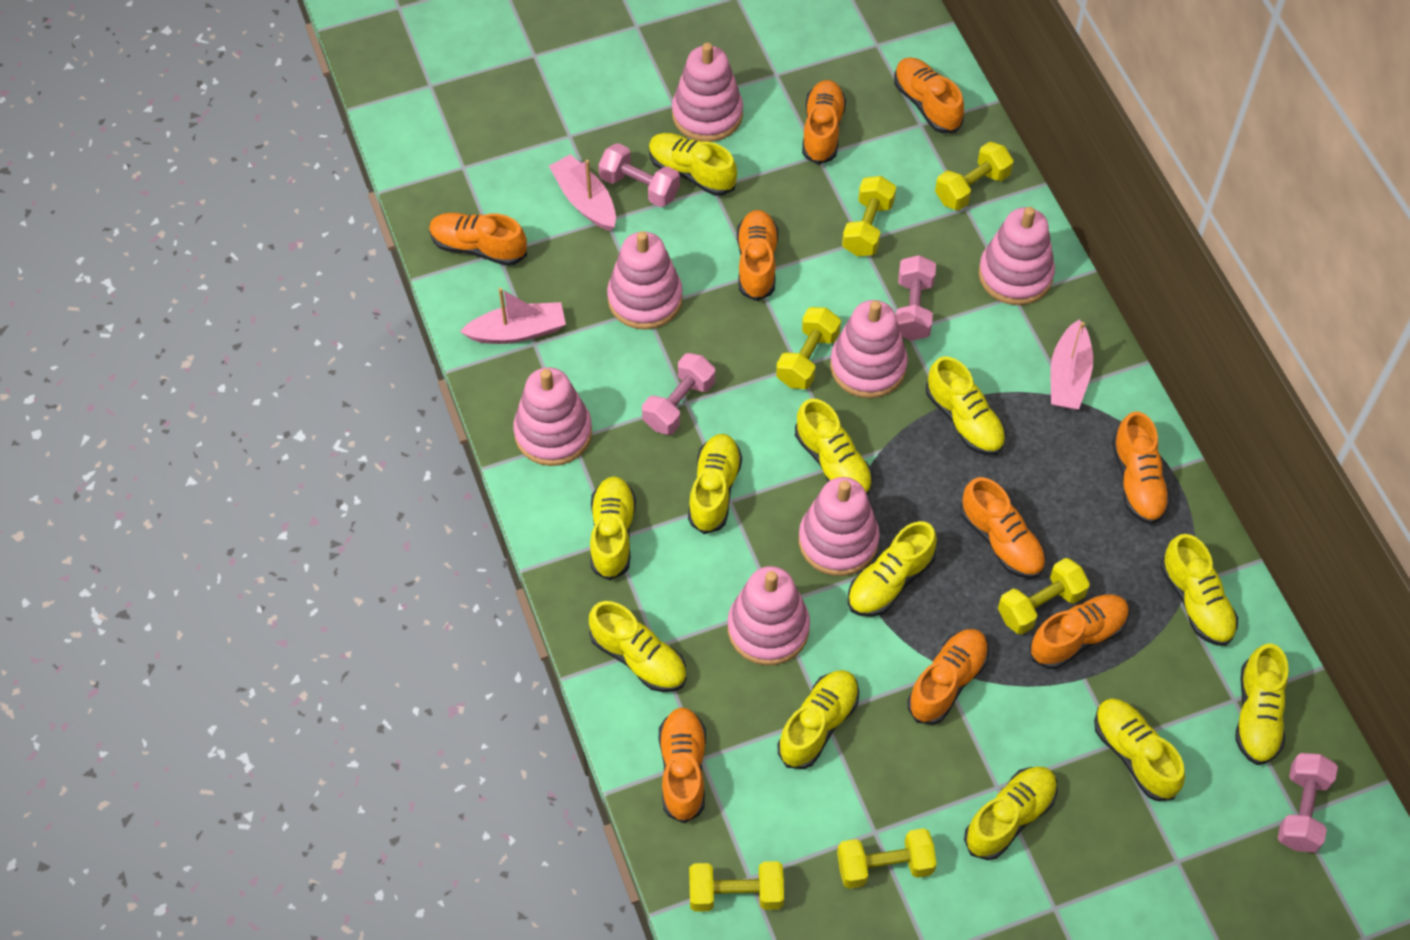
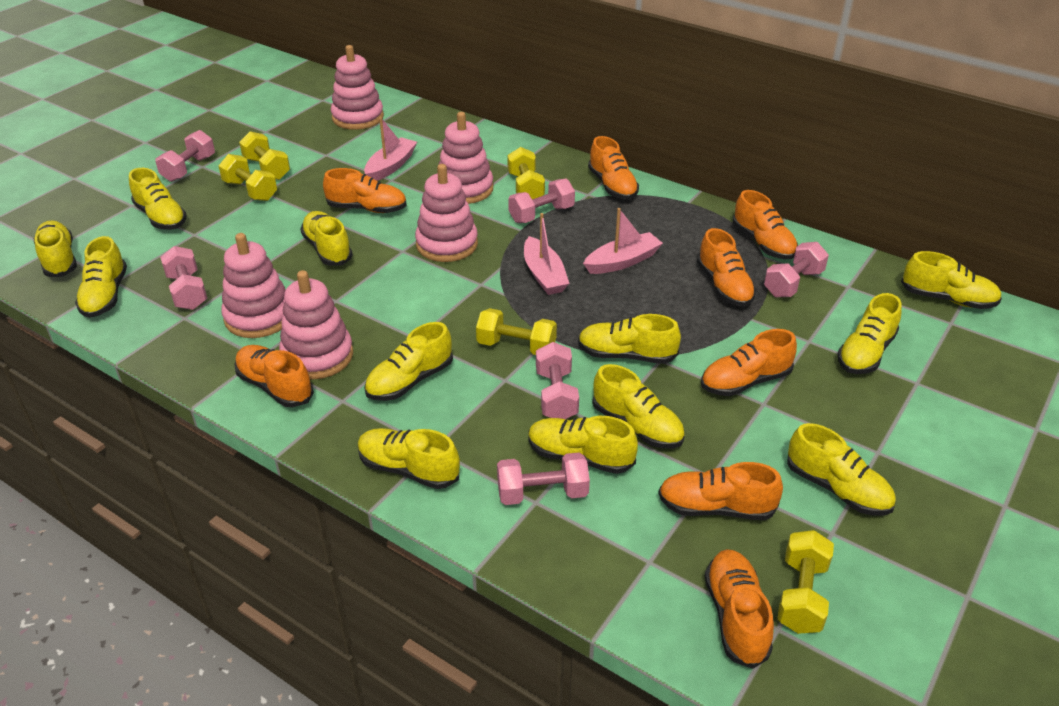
orange shoe: 9 -> 8
pink dumbbell: 4 -> 6
pink stacking toy: 7 -> 5
yellow dumbbell: 6 -> 5

